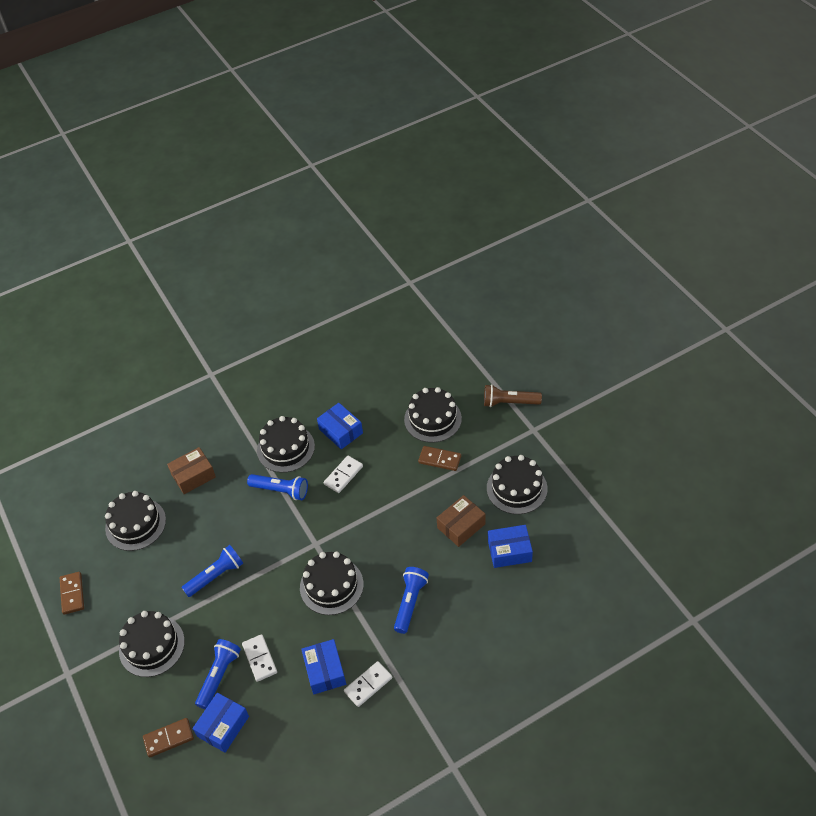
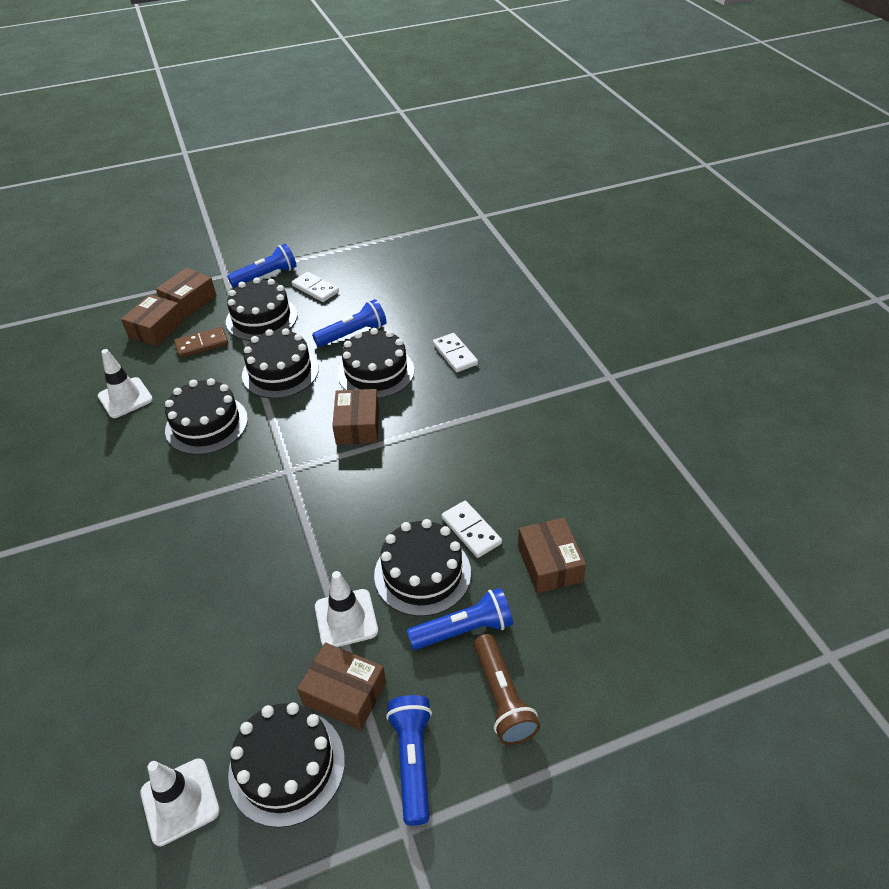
blue box: 4 -> 0
brown box: 2 -> 5
brown domino: 3 -> 1
white traffic cone: 0 -> 3

